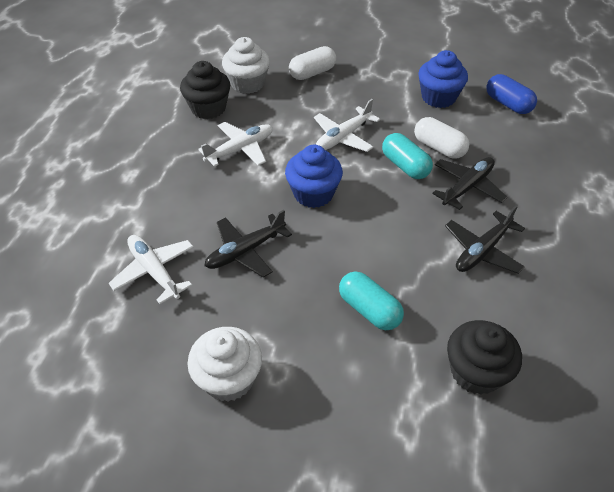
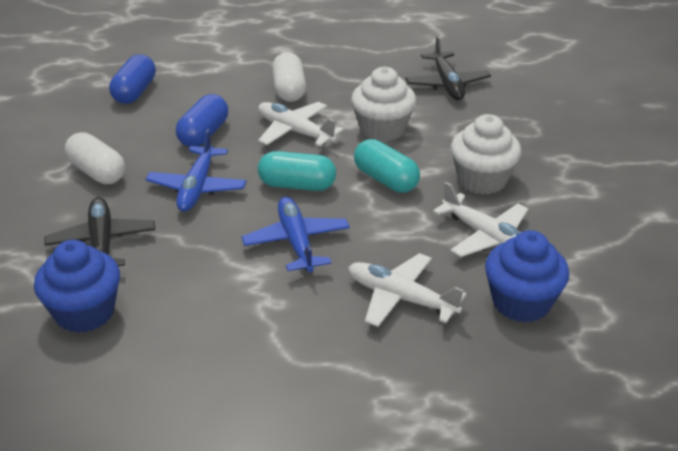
black cupcake: 2 -> 0
black plane: 3 -> 2
blue capsule: 1 -> 2
blue plane: 0 -> 2

